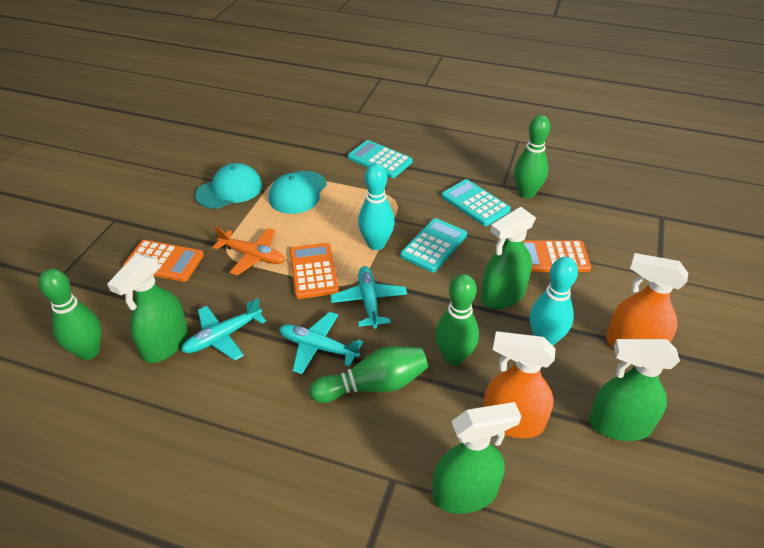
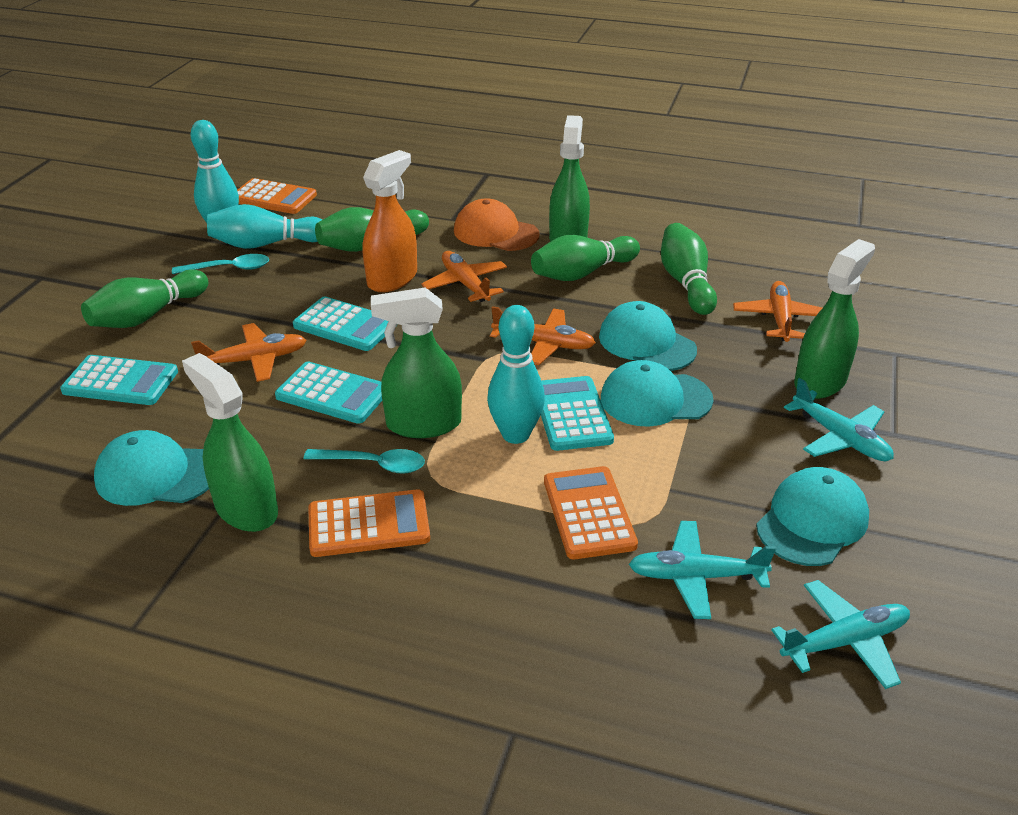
orange cap: 0 -> 1
orange plane: 1 -> 4
orange spray bottle: 2 -> 1
turquoise bowling pin: 2 -> 3
turquoise calculator: 3 -> 4
turquoise cap: 2 -> 4
turquoise spoon: 0 -> 2

